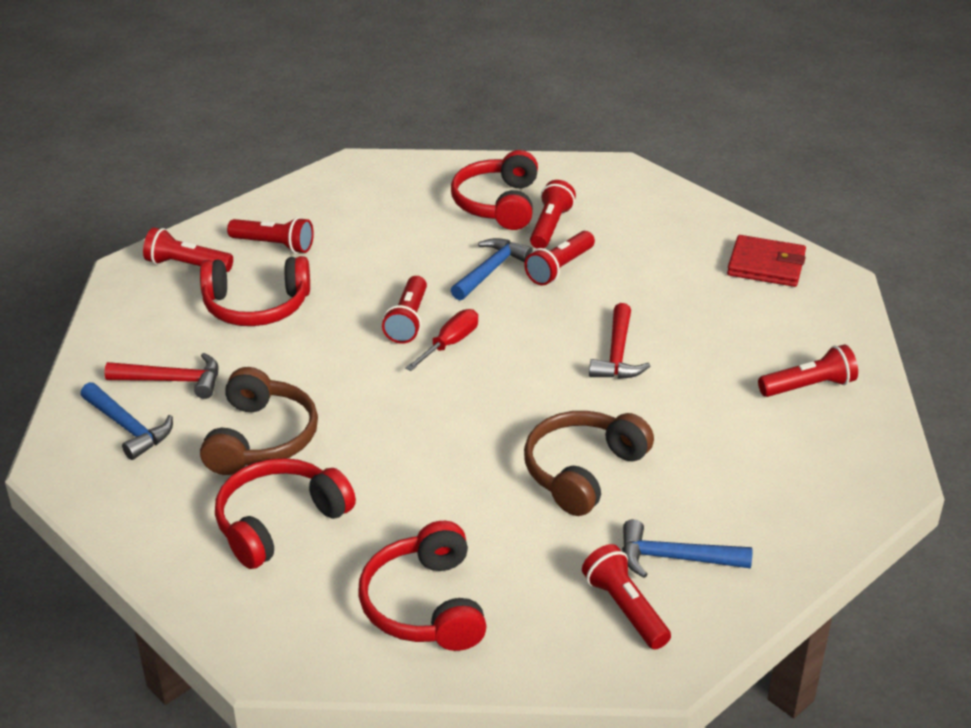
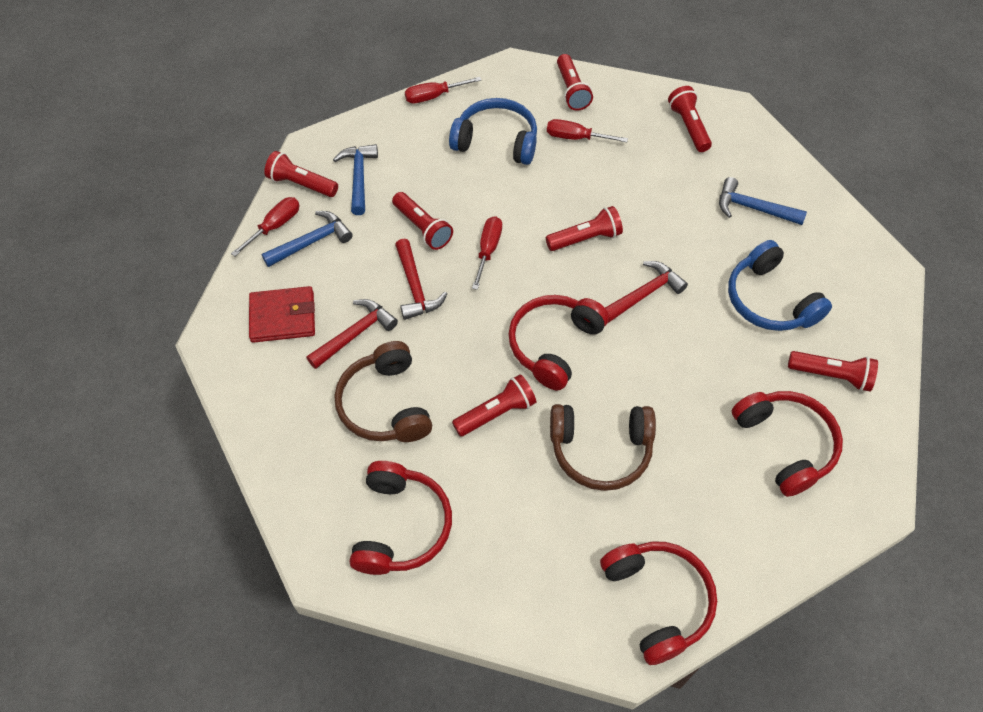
blue headphones: 0 -> 2
red hammer: 2 -> 3
red screwdriver: 1 -> 4

